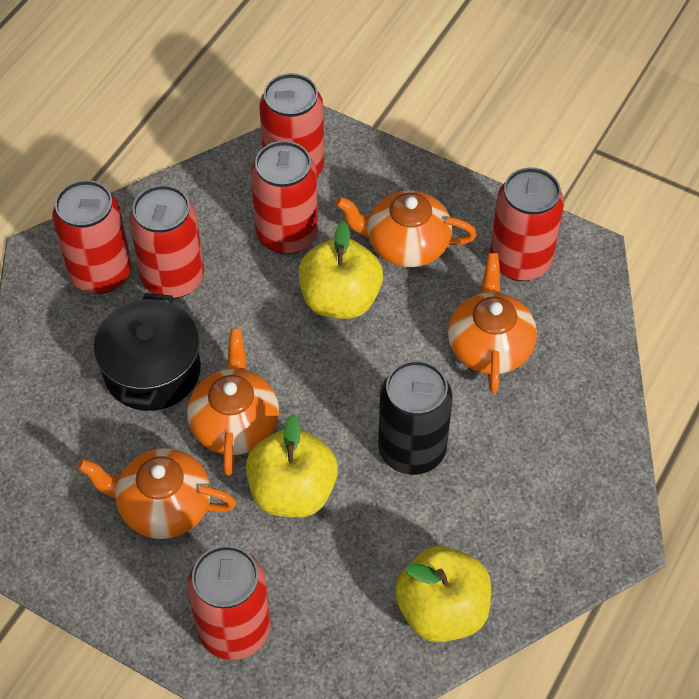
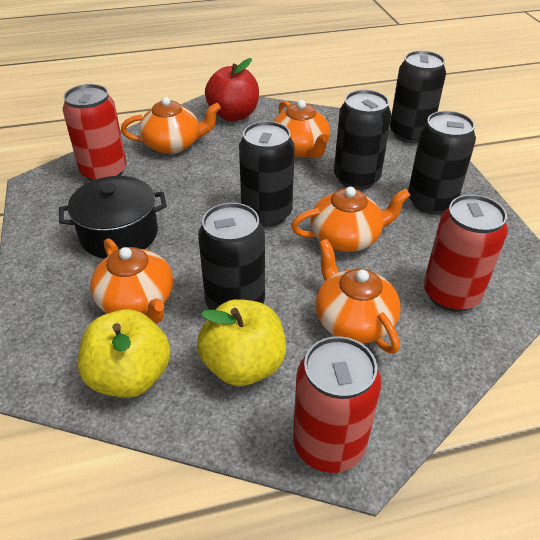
black can: 1 -> 5
orange teapot: 4 -> 5
red apple: 0 -> 1
red can: 6 -> 3
yellow apple: 3 -> 2

